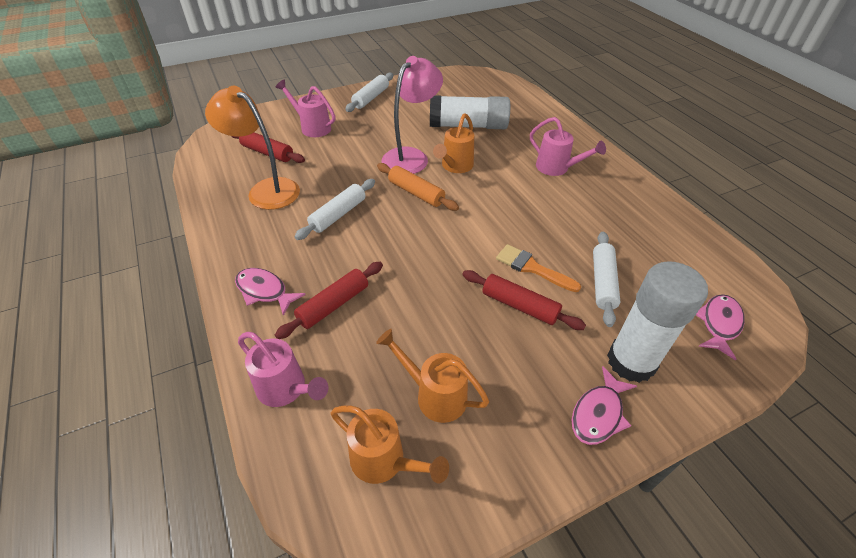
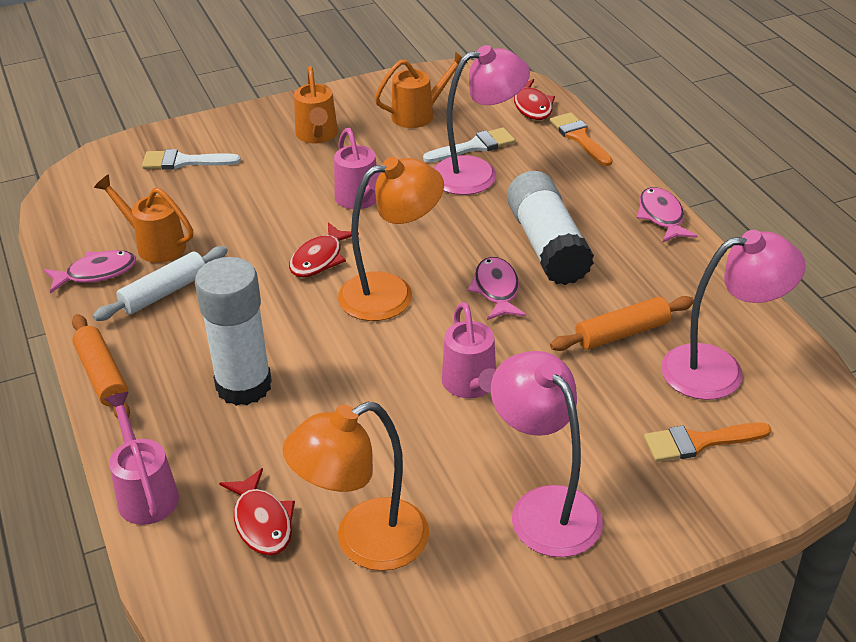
orange brush: 1 -> 2
orange lamp: 1 -> 2
orange rolling pin: 1 -> 2
pink lamp: 1 -> 3
red fish: 0 -> 3
red rolling pin: 3 -> 0
white brush: 0 -> 2
white rolling pin: 3 -> 1

